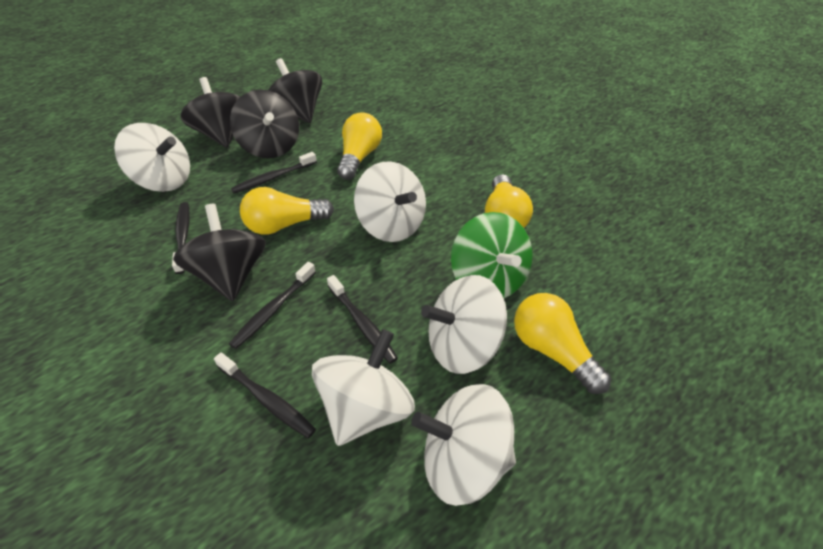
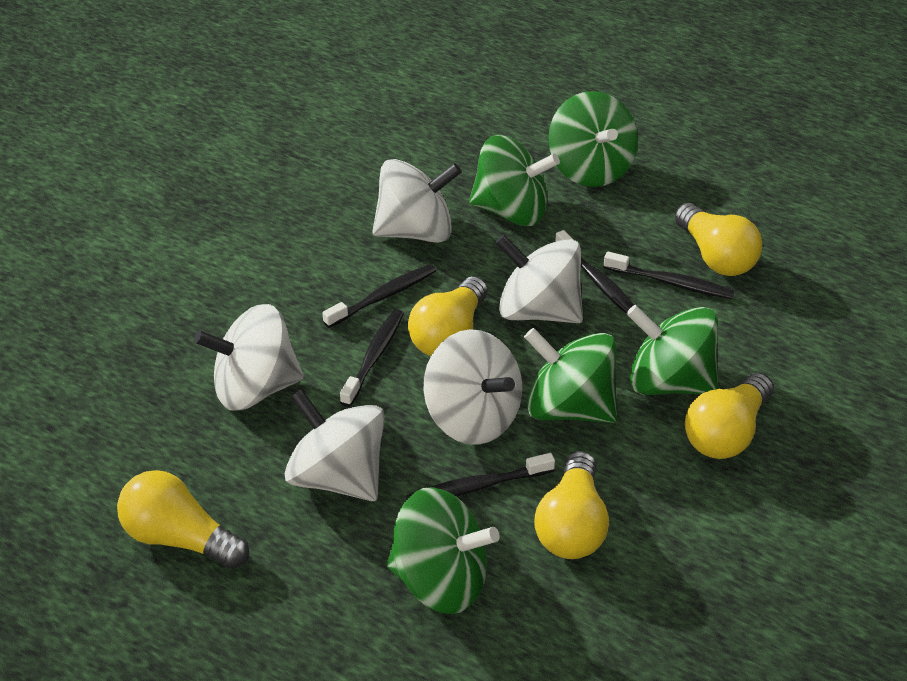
black spinning top: 4 -> 0
green spinning top: 1 -> 5
yellow light bulb: 4 -> 5

